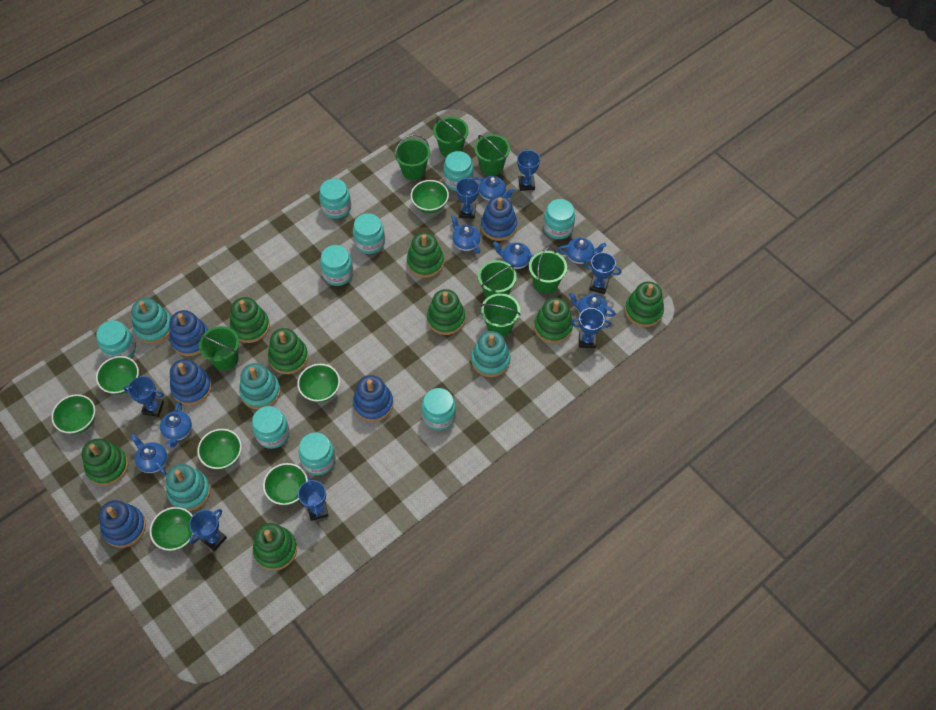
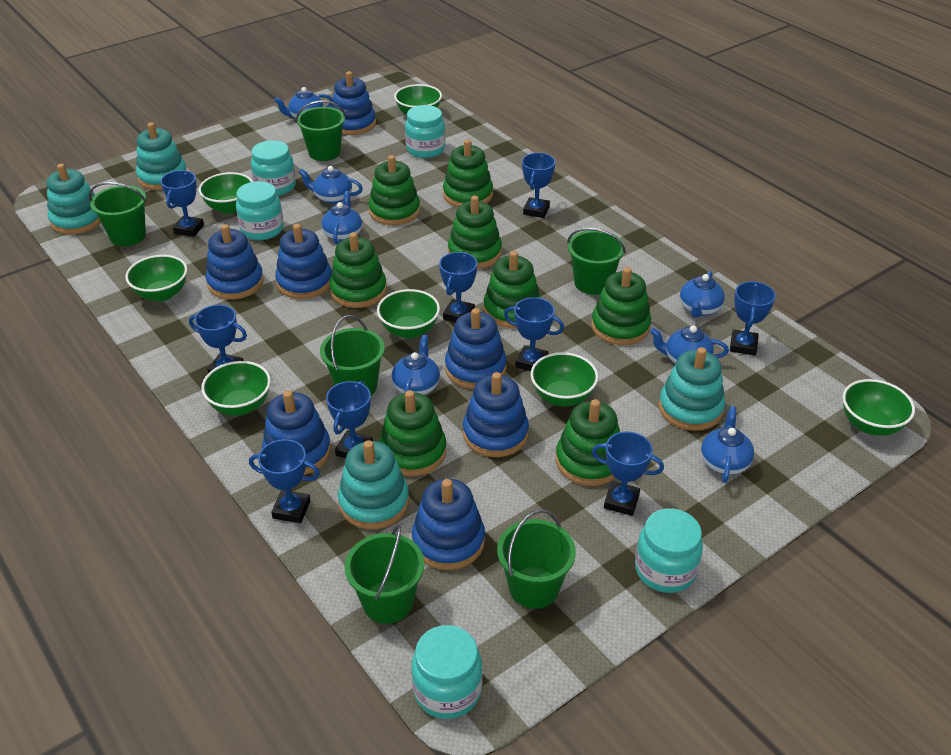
blue stacking toy: 5 -> 7
blue trophy: 7 -> 9
green bucket: 7 -> 6
turquoise jar: 9 -> 5

